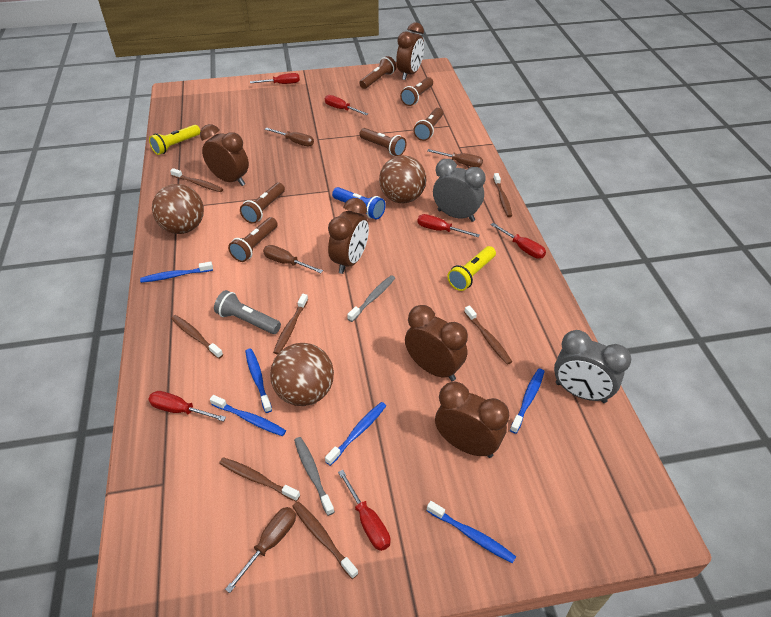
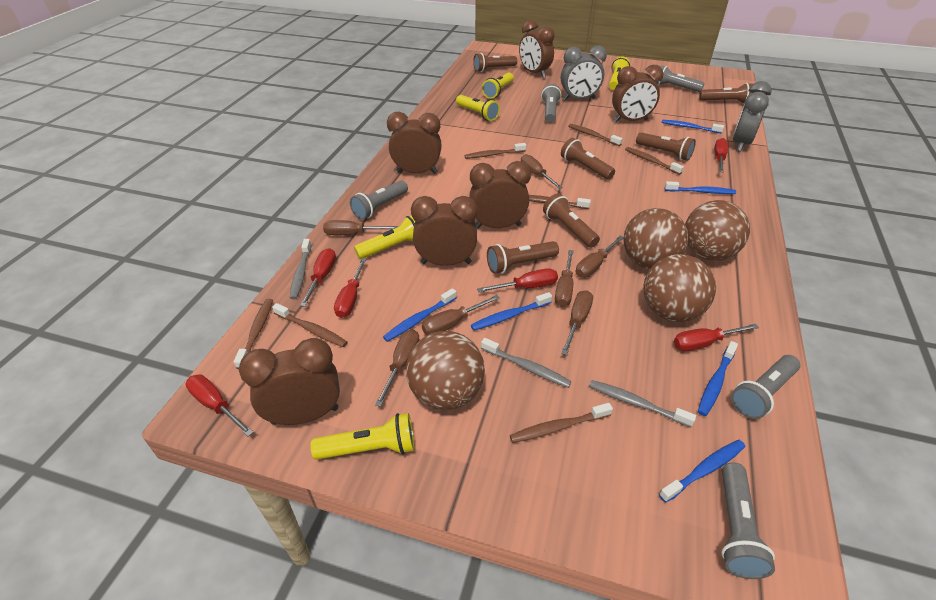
blue flashlight: 1 -> 0
brown ball: 3 -> 4
brown clock: 5 -> 6
brown screwdriver: 4 -> 7
grey flashlight: 1 -> 5
grey toothbrush: 2 -> 3
yellow flashlight: 2 -> 5

